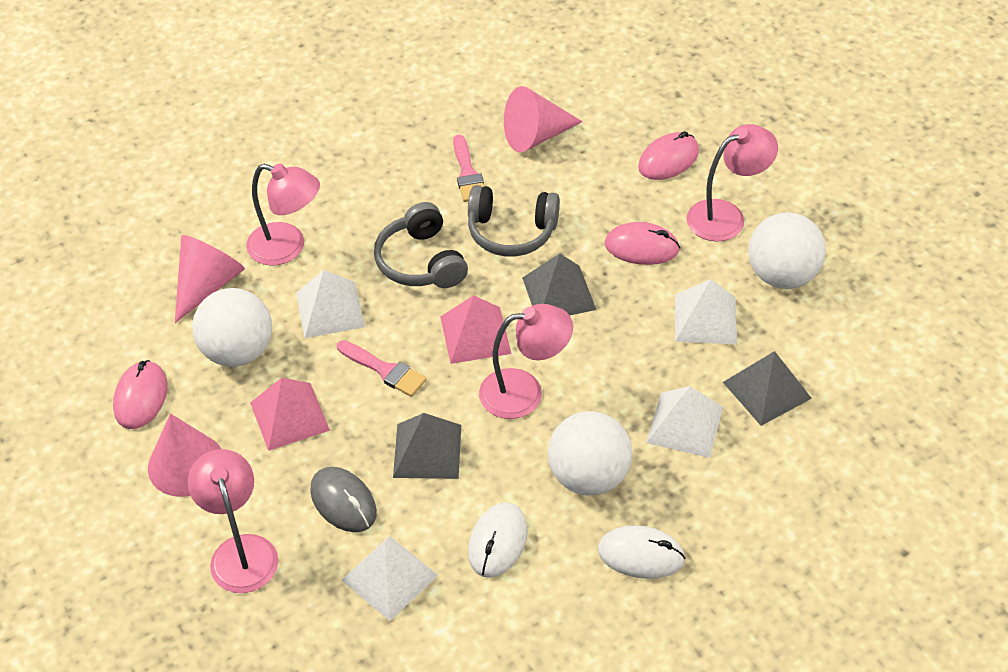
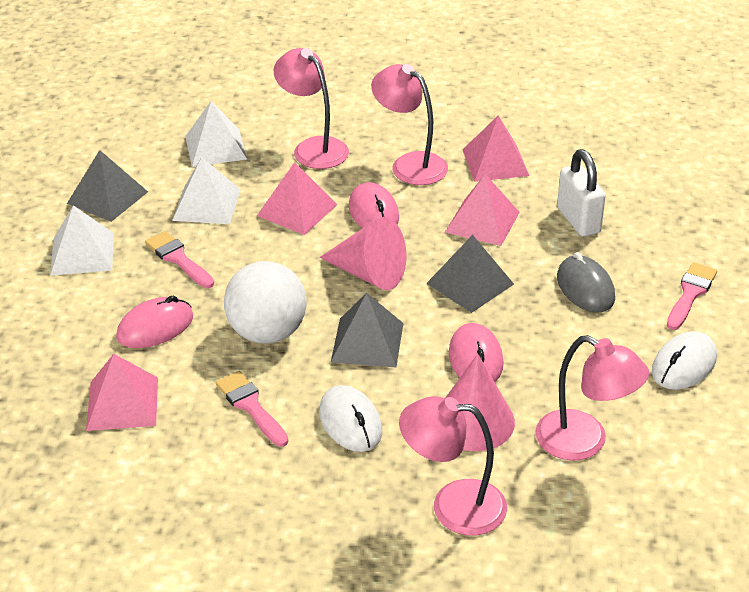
grey headphones: 2 -> 0
pink brush: 2 -> 3
pink cone: 3 -> 2
pink pyramid: 2 -> 4
white ball: 3 -> 1
white padlock: 0 -> 1
white pyramid: 4 -> 3

